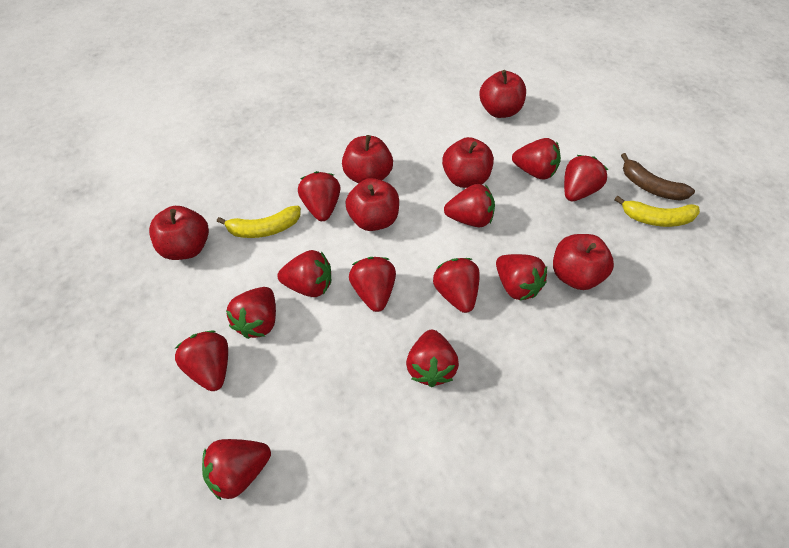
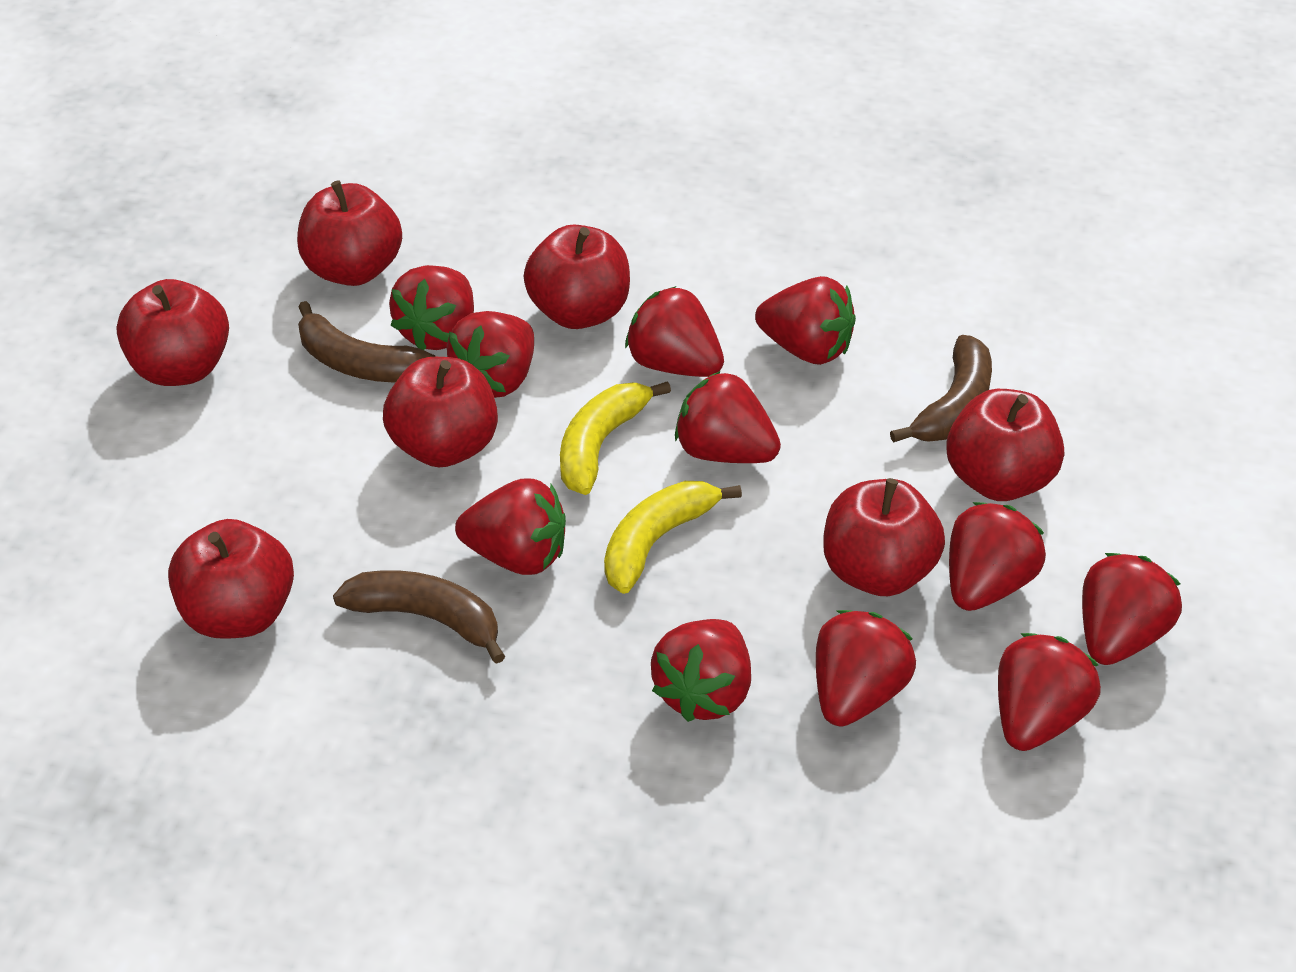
brown banana: 1 -> 3
red apple: 6 -> 7
red strawberry: 12 -> 11

